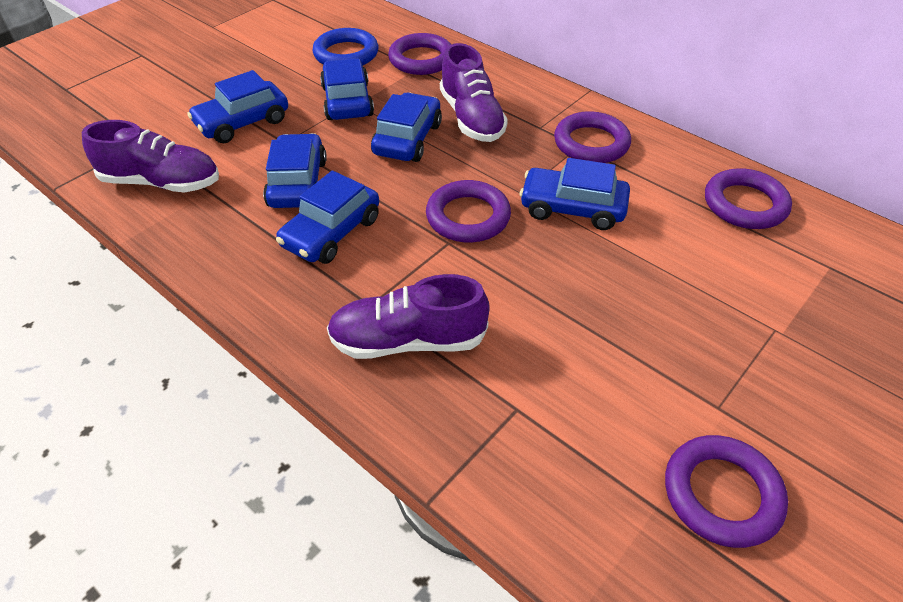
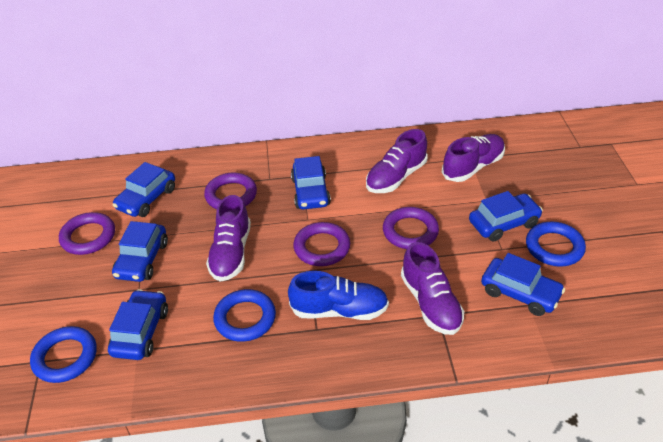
blue ring: 1 -> 3
blue shoe: 0 -> 1
purple ring: 5 -> 4
purple shoe: 3 -> 4

